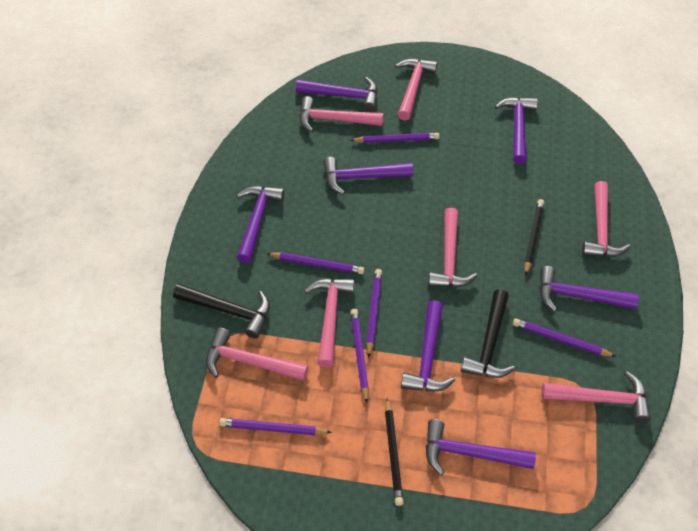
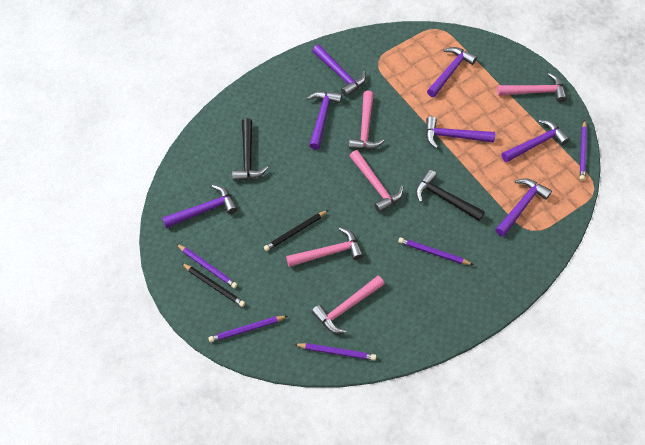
pink hammer: 7 -> 5
purple pencil: 6 -> 5

